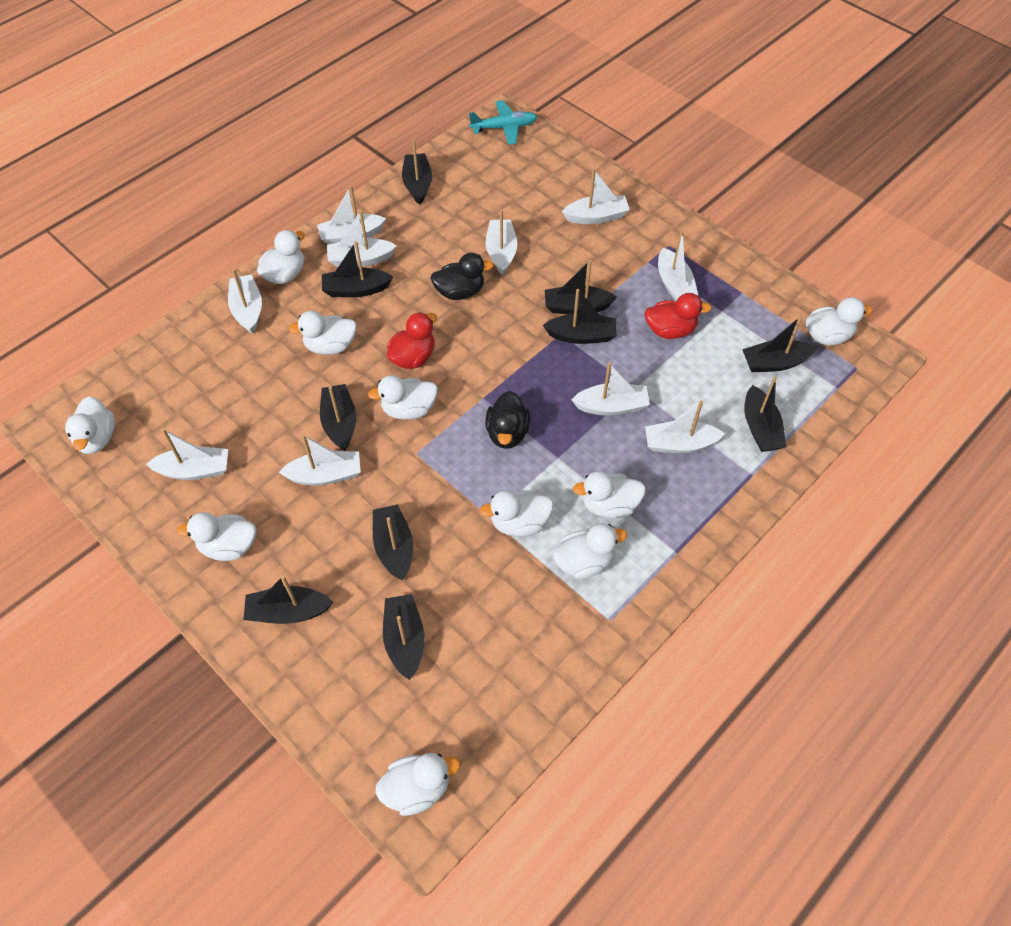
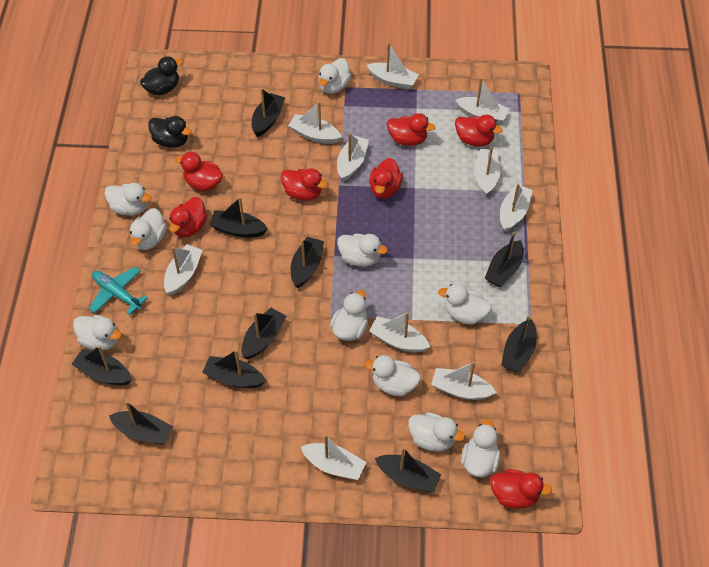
red duck: 2 -> 7

